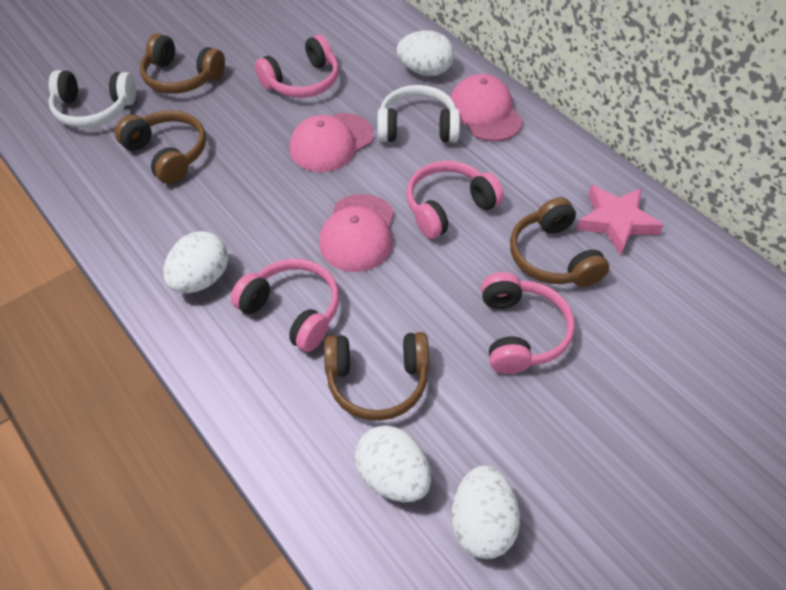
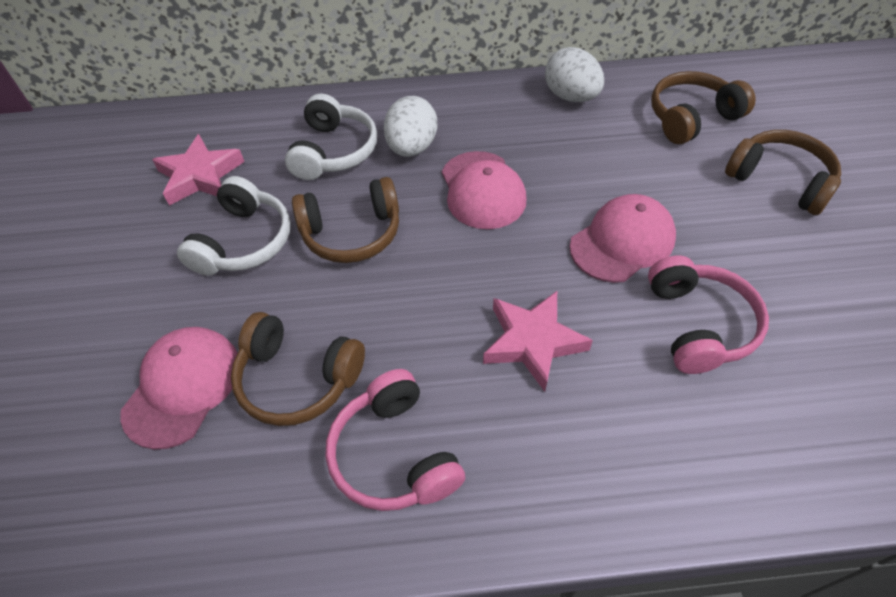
pink headphones: 4 -> 2
pink star: 1 -> 2
white egg: 4 -> 2

